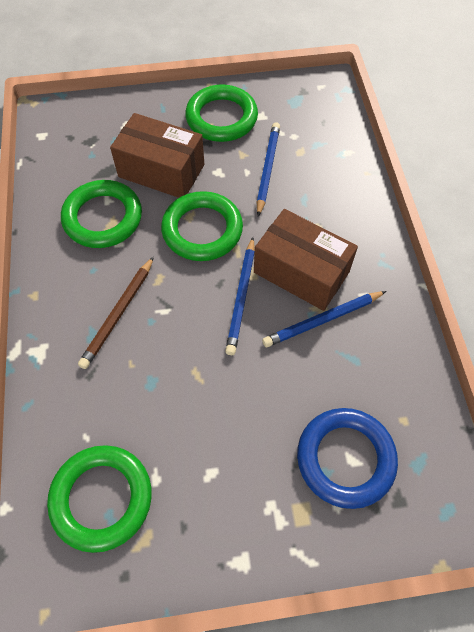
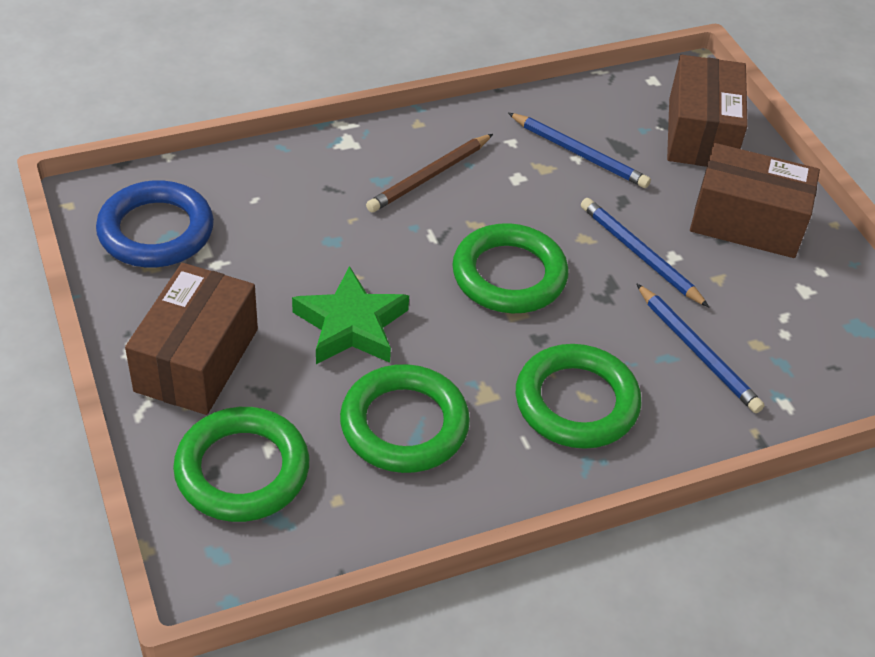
brown box: 2 -> 3
green star: 0 -> 1

